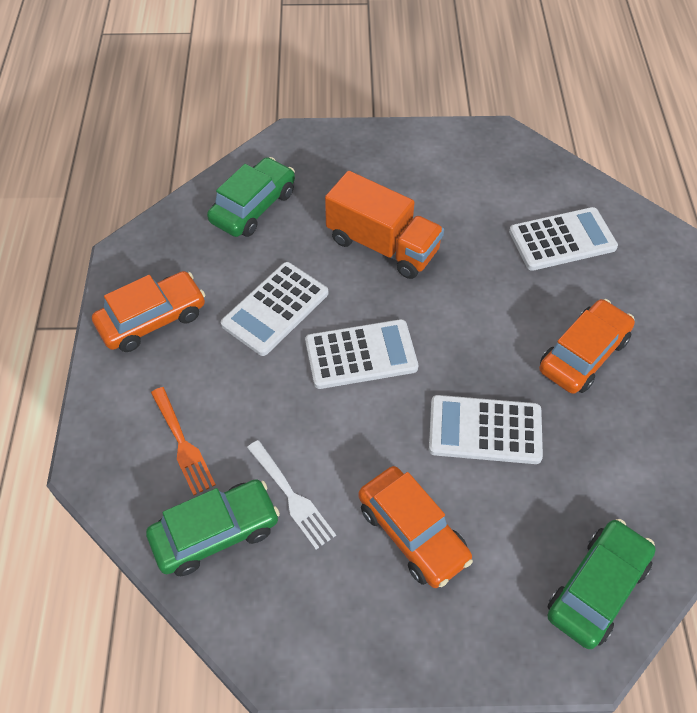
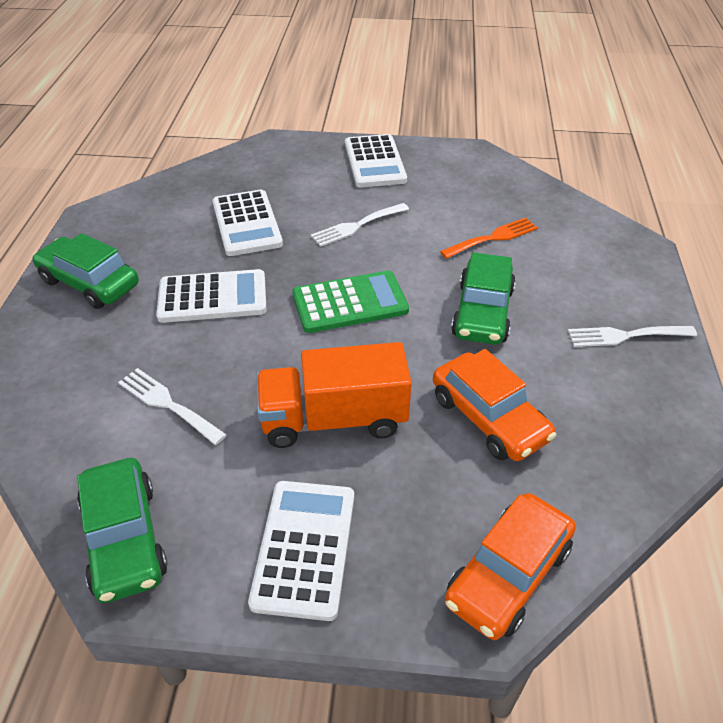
green calculator: 0 -> 1
orange car: 3 -> 2
white fork: 1 -> 3

